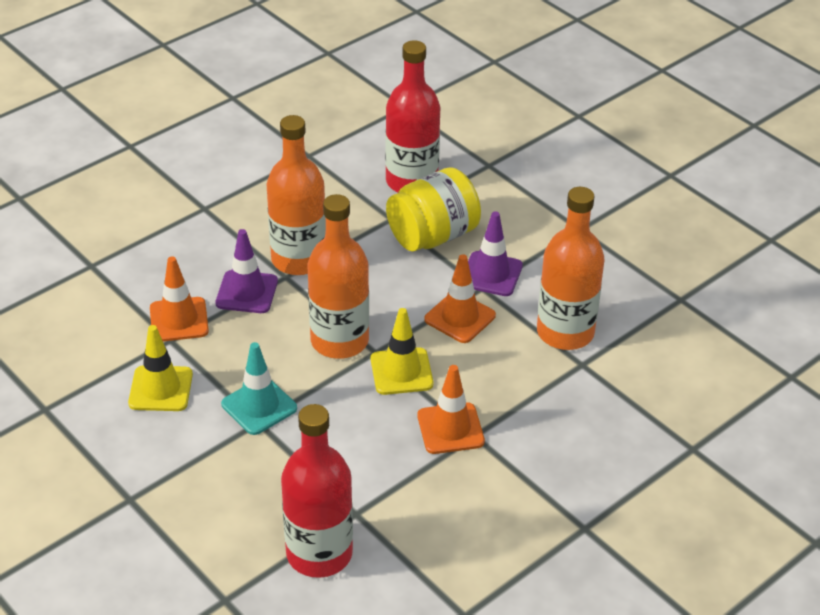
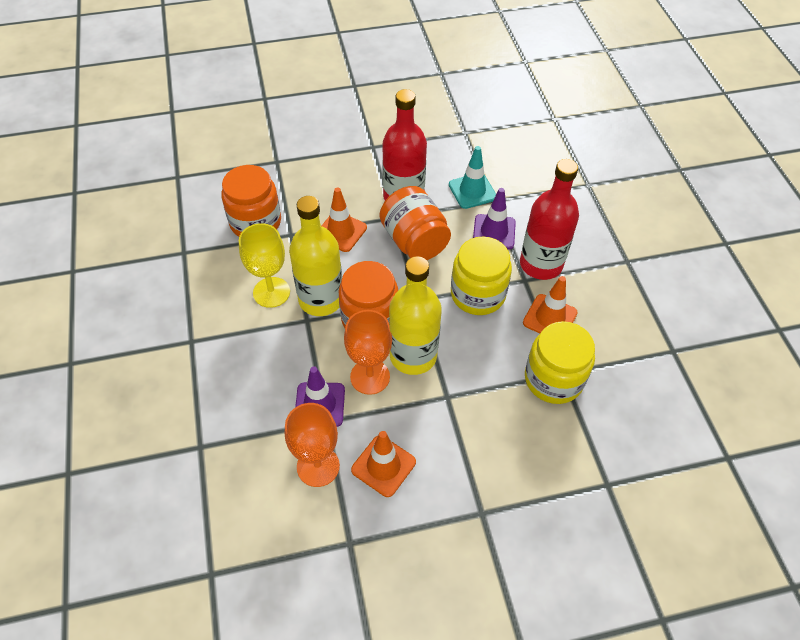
orange bottle: 3 -> 0
orange goblet: 0 -> 2
orange jar: 0 -> 3
yellow bottle: 0 -> 2
yellow goblet: 0 -> 1
yellow jar: 1 -> 2
yellow traffic cone: 2 -> 0

